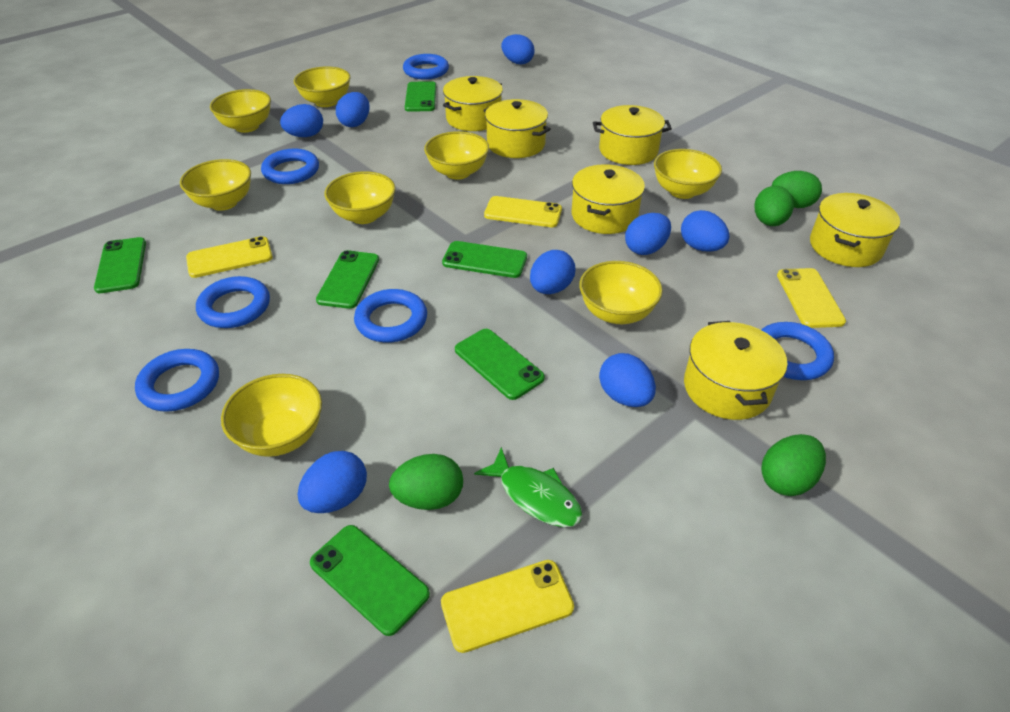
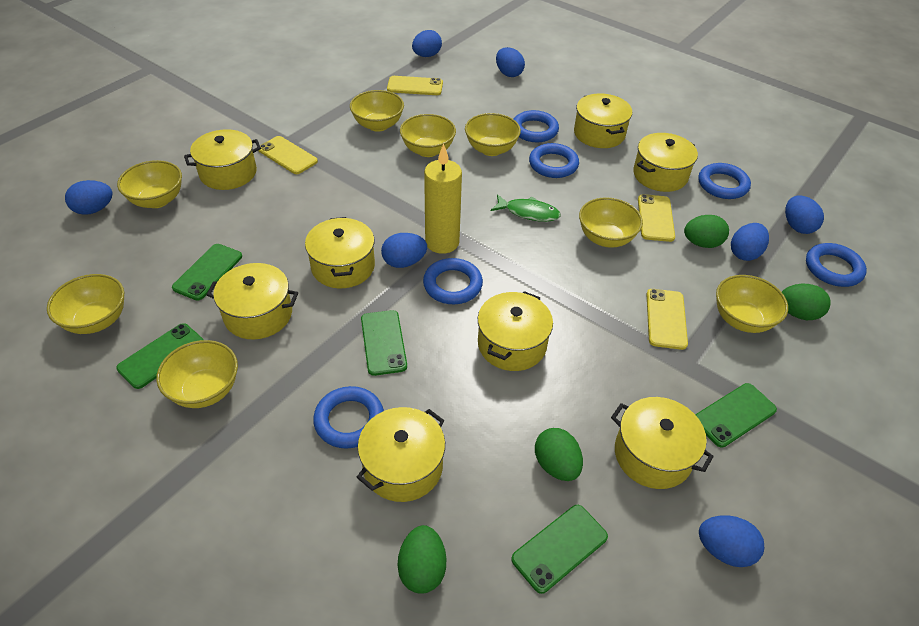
blue egg: 8 -> 7
green phone: 6 -> 5
yellow candle: 0 -> 1
yellow pot: 6 -> 8

